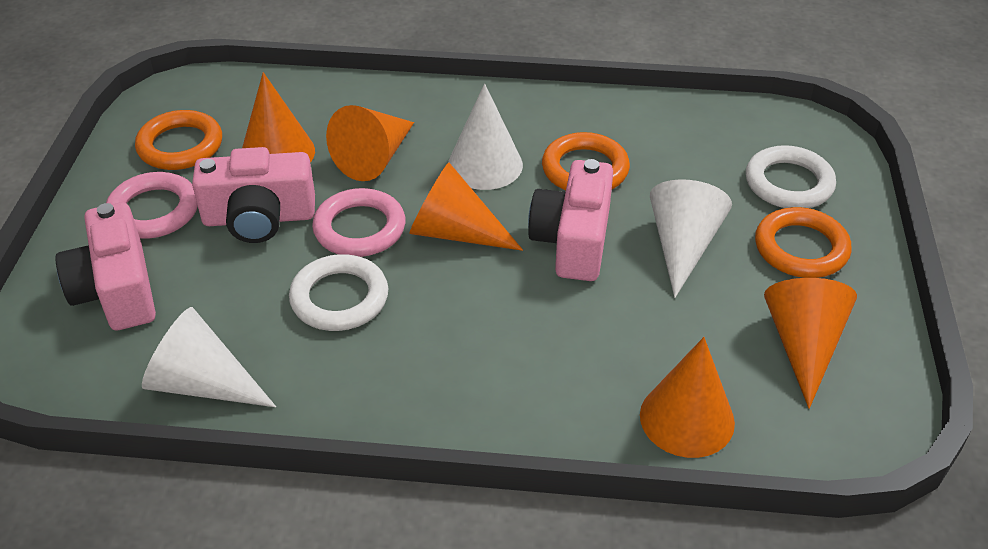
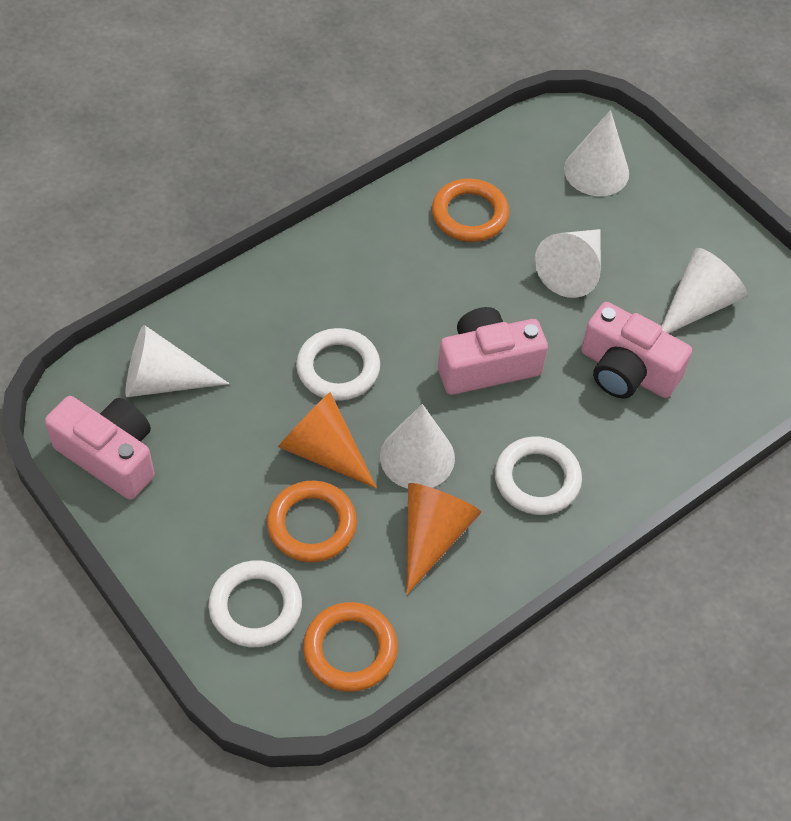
orange cone: 5 -> 2
pink ring: 2 -> 0
white cone: 3 -> 5
white ring: 2 -> 3

